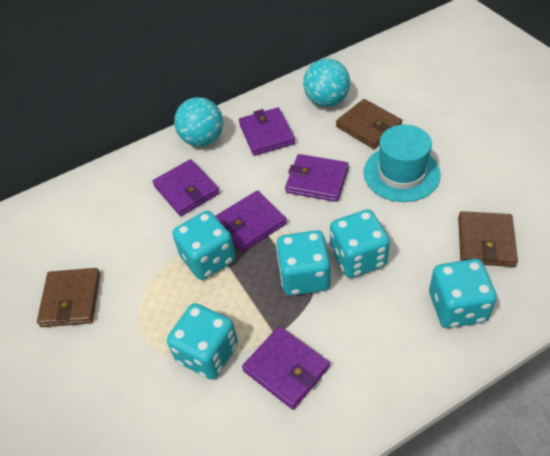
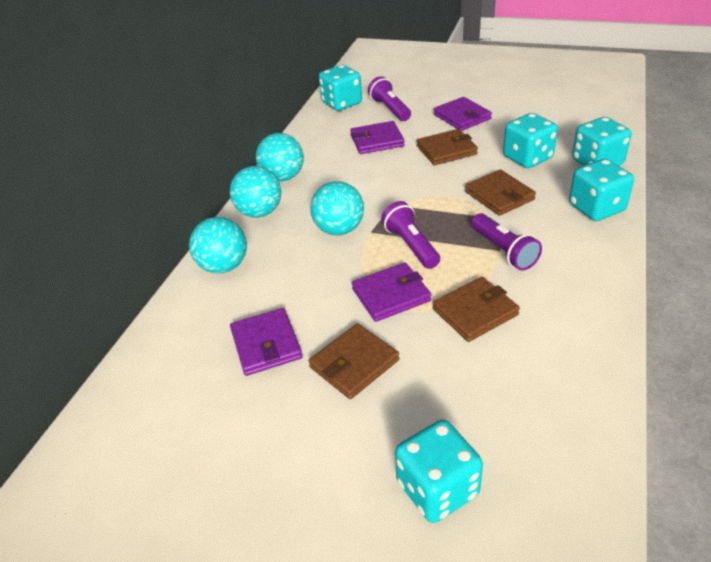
brown wallet: 3 -> 4
purple flashlight: 0 -> 3
purple wallet: 5 -> 4
turquoise ball: 2 -> 4
turquoise hat: 1 -> 0

